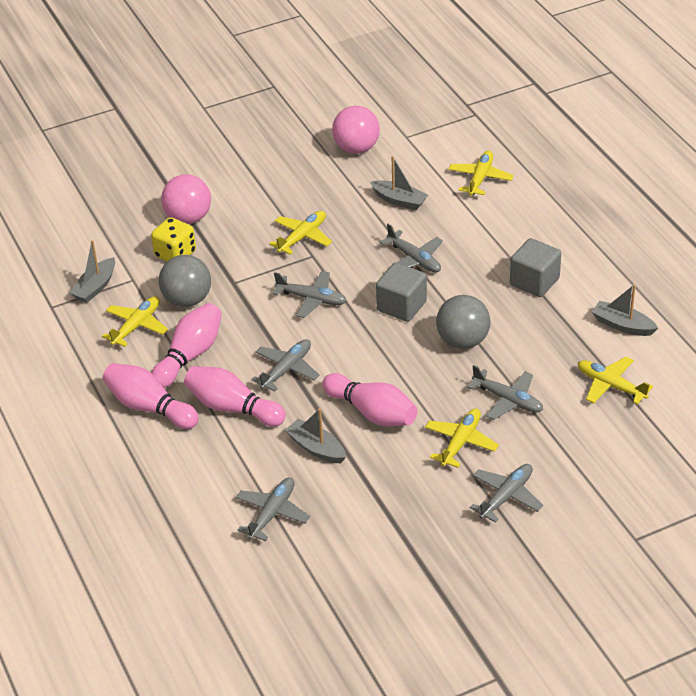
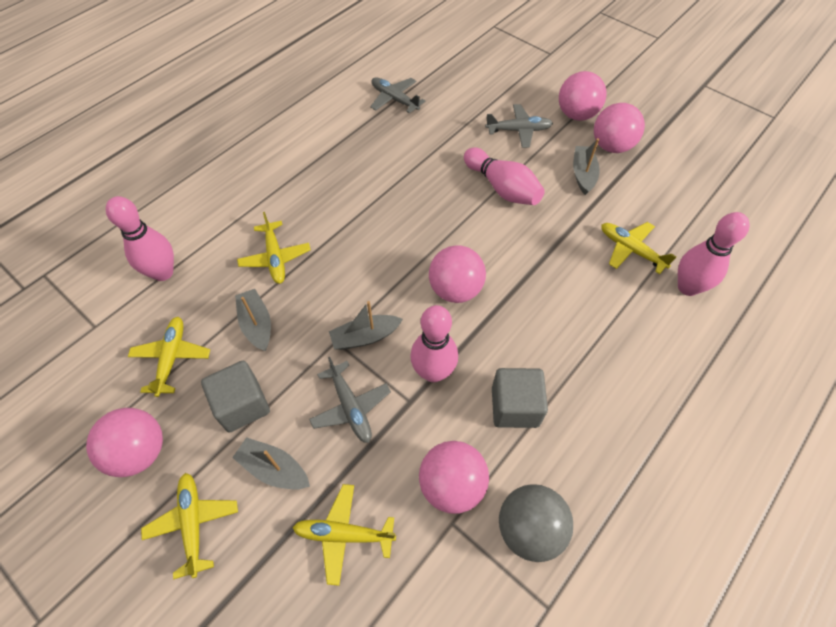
grey ball: 2 -> 1
grey plane: 6 -> 3
pink ball: 2 -> 5
yellow dice: 1 -> 0

